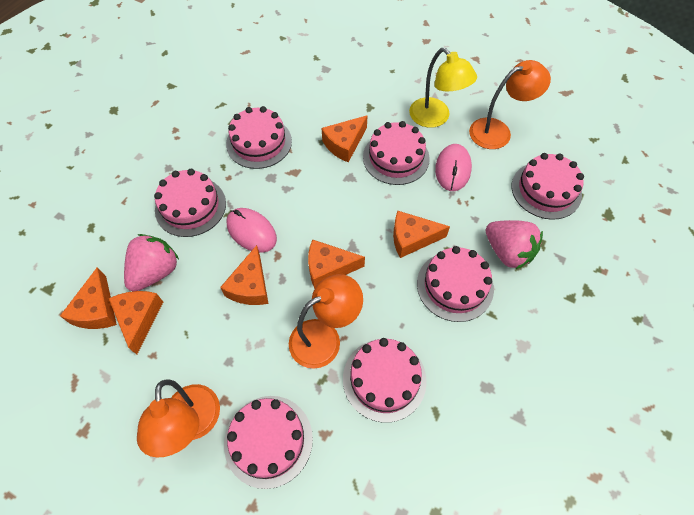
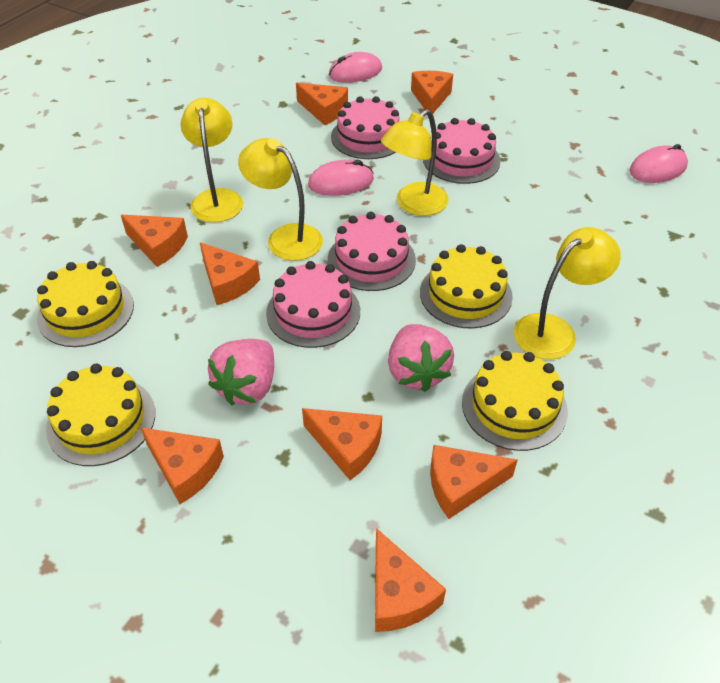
orange cheese: 6 -> 8
orange lamp: 3 -> 0
pink cake: 7 -> 4
pink mouse: 2 -> 3
yellow cake: 0 -> 4
yellow lamp: 1 -> 4

